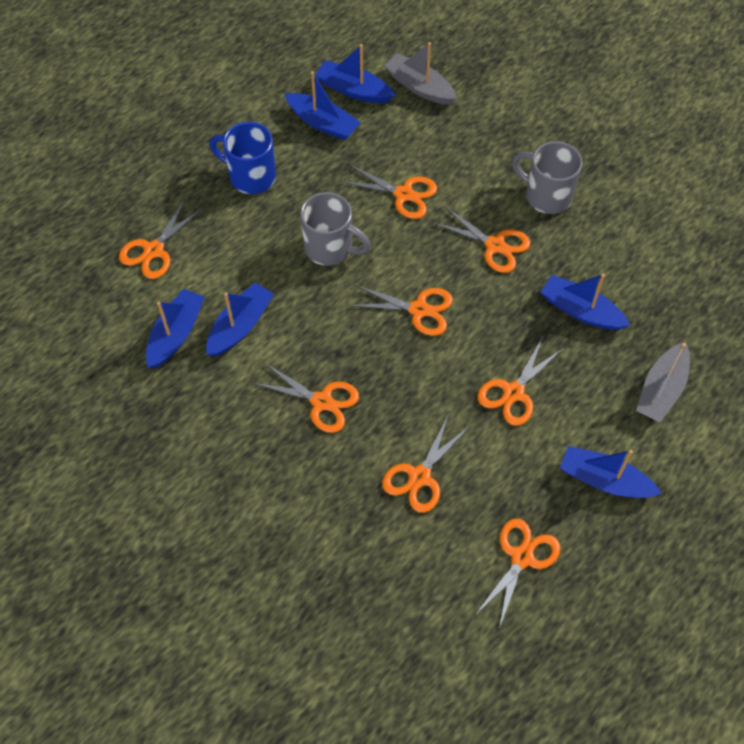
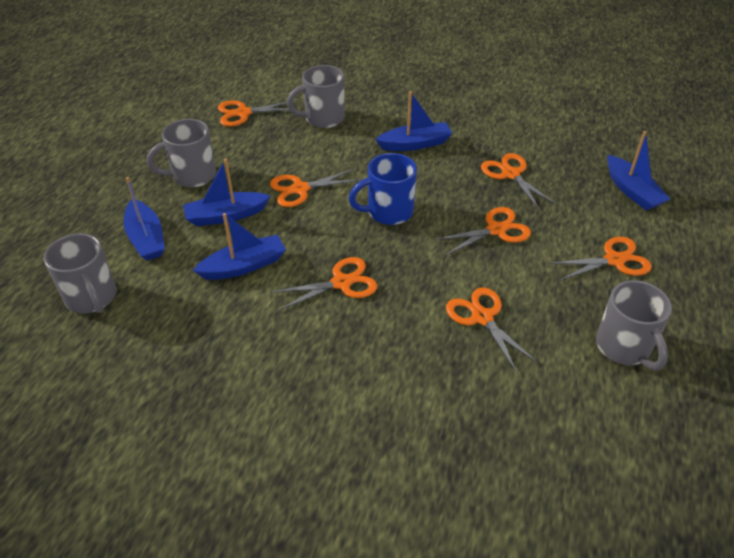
blue boat: 6 -> 5
grey boat: 2 -> 0
grey mug: 2 -> 4
orange scissors: 8 -> 7

